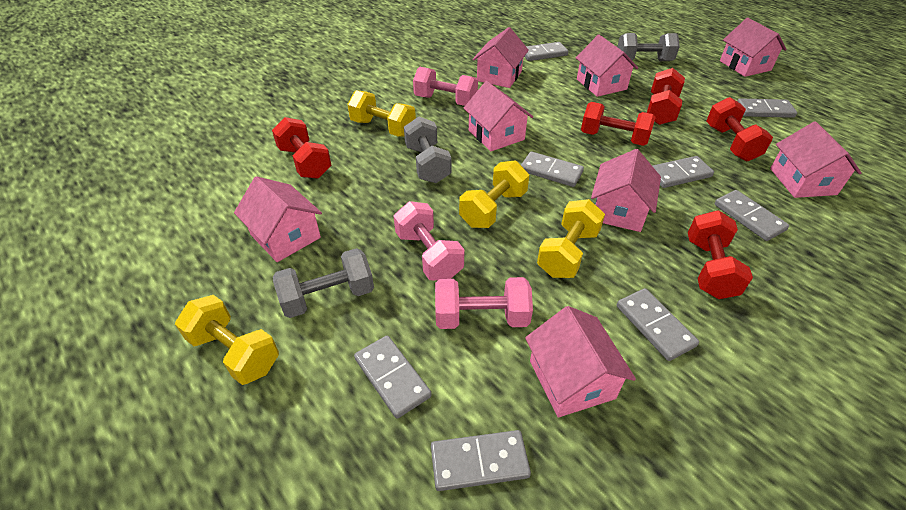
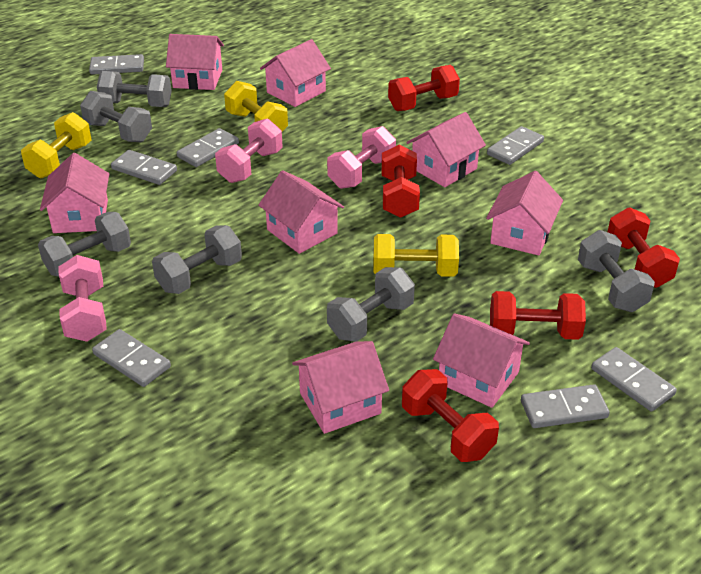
grey domino: 8 -> 7
grey dumbbell: 3 -> 6
yellow dumbbell: 4 -> 3

